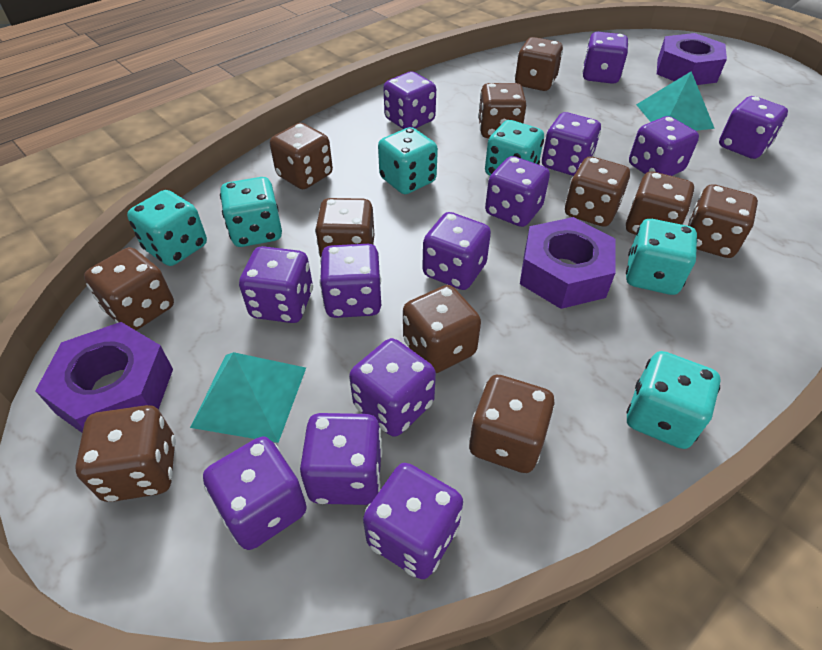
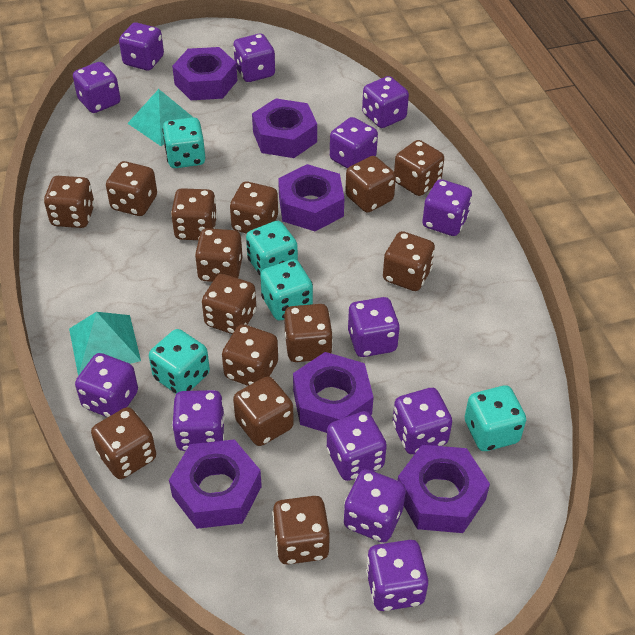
brown dice: 11 -> 14
purple nut: 3 -> 6
turquoise dice: 6 -> 5

